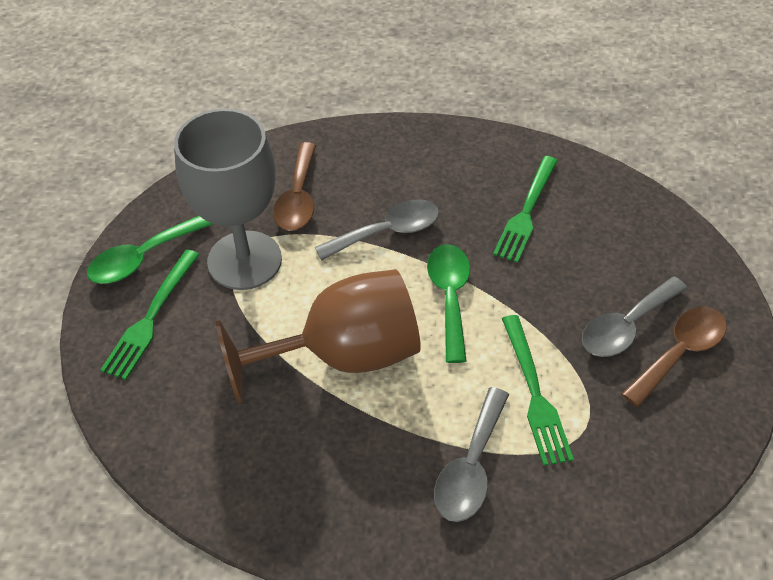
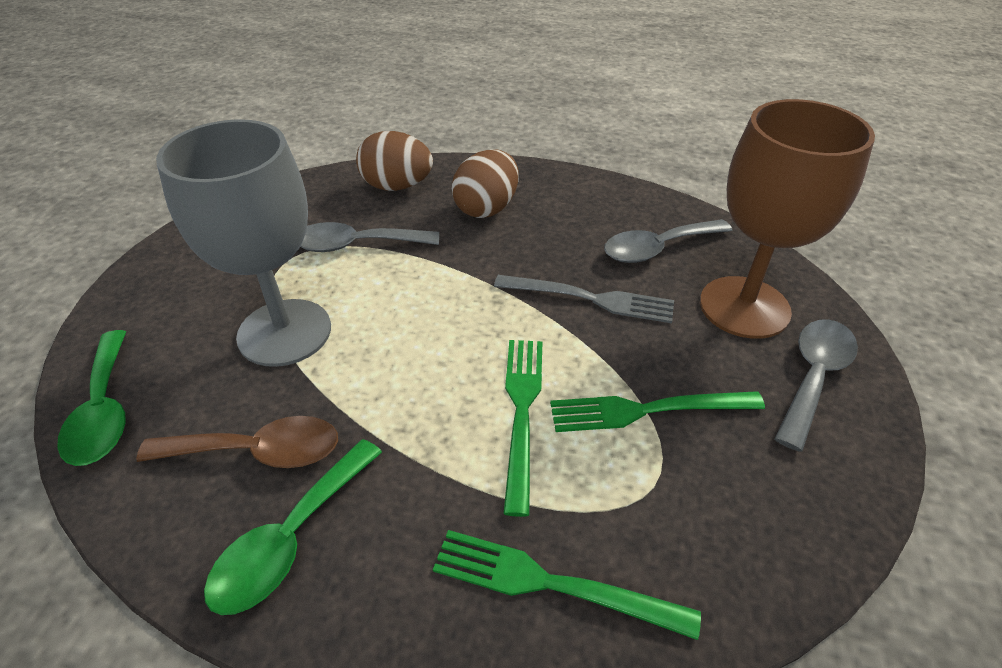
brown egg: 0 -> 2
brown spoon: 2 -> 1
grey fork: 0 -> 1

